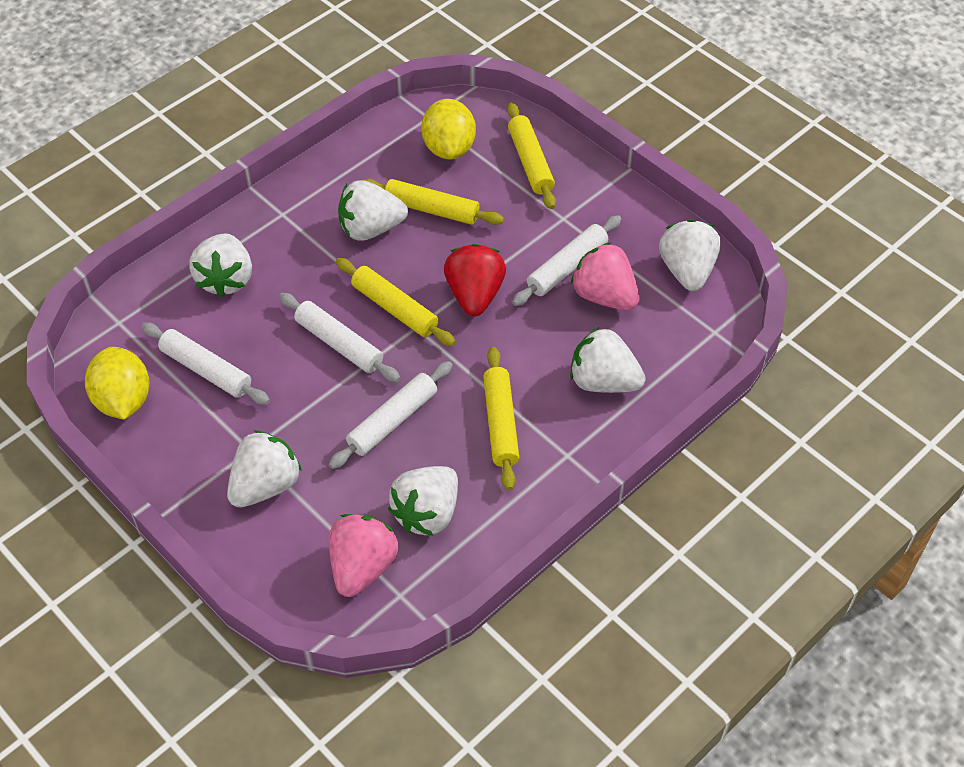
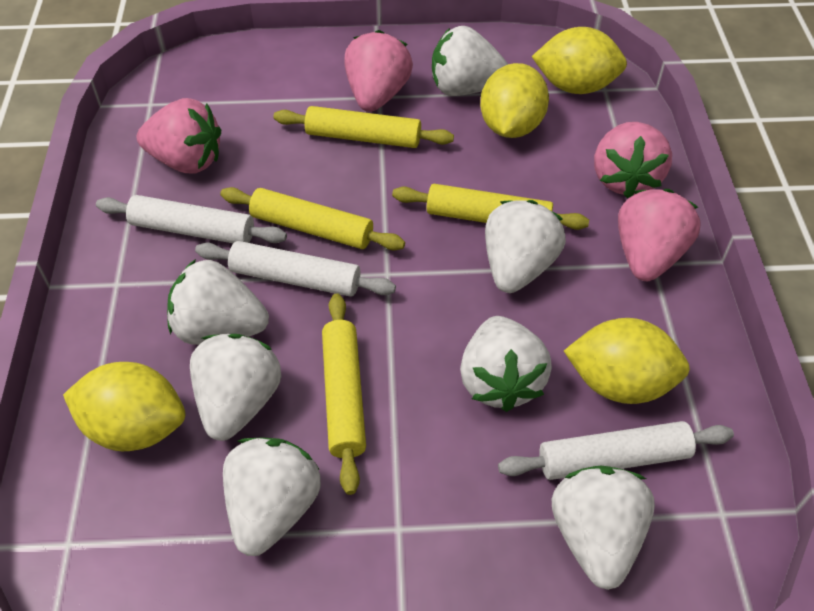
pink strawberry: 2 -> 4
red strawberry: 1 -> 0
white rolling pin: 4 -> 3
white strawberry: 6 -> 7
yellow lemon: 2 -> 4

